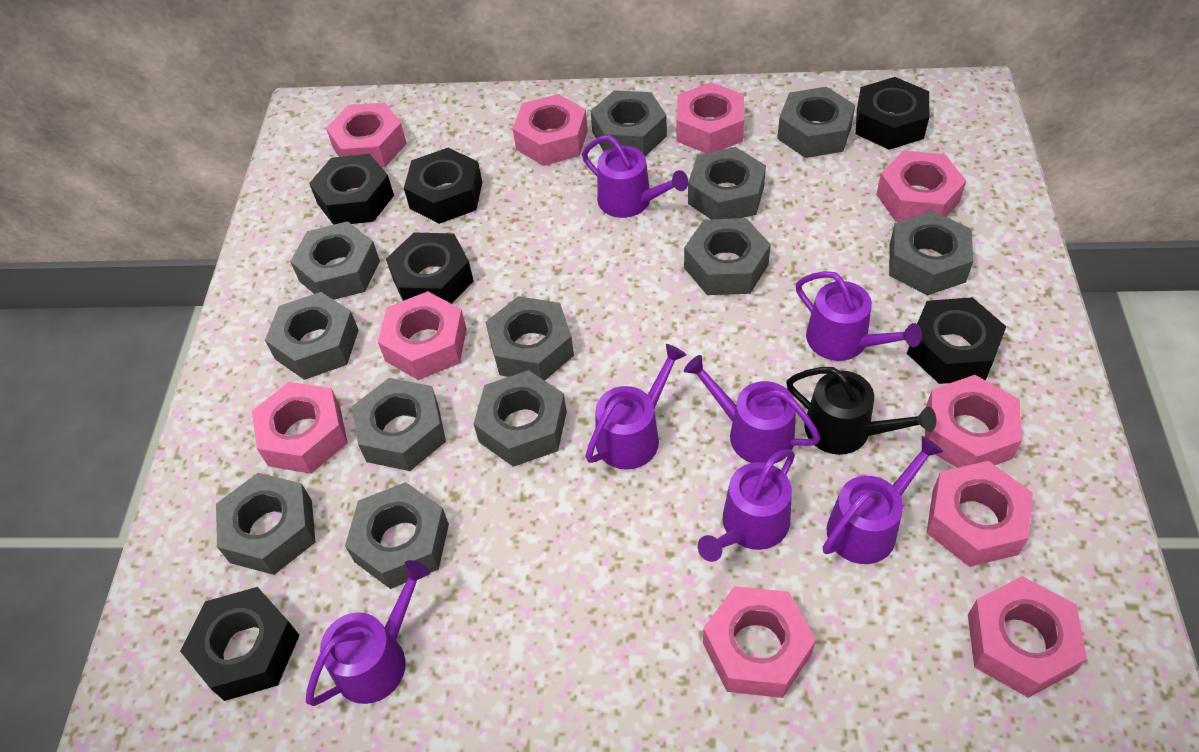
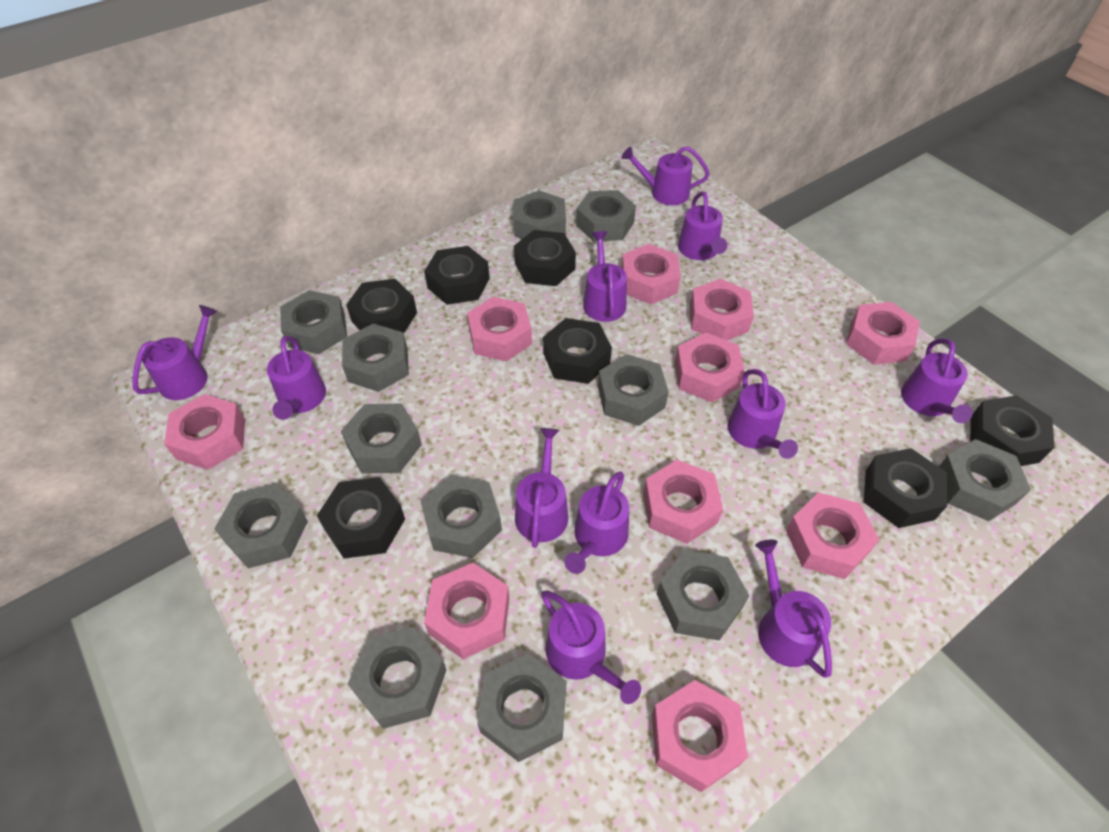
black nut: 6 -> 7
black watering can: 1 -> 0
purple watering can: 7 -> 11

